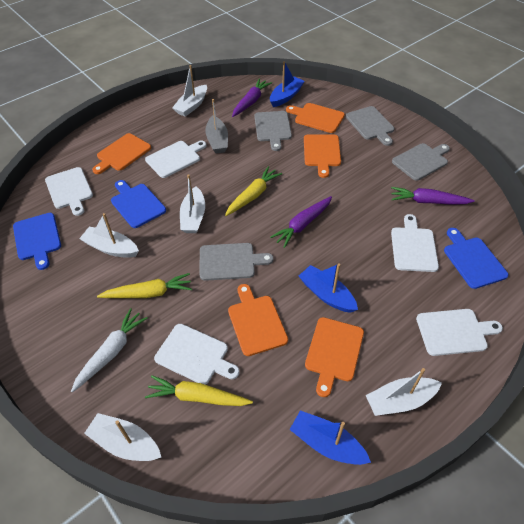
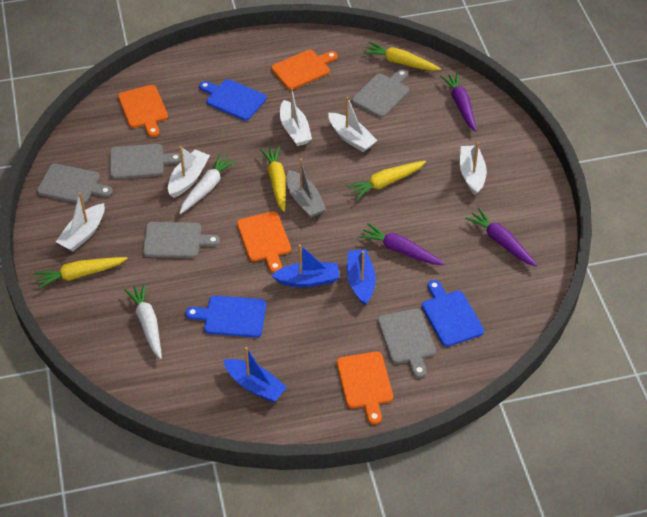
grey cutting board: 4 -> 5
orange cutting board: 5 -> 4
white carrot: 1 -> 2
white cutting board: 5 -> 0
yellow carrot: 3 -> 4

